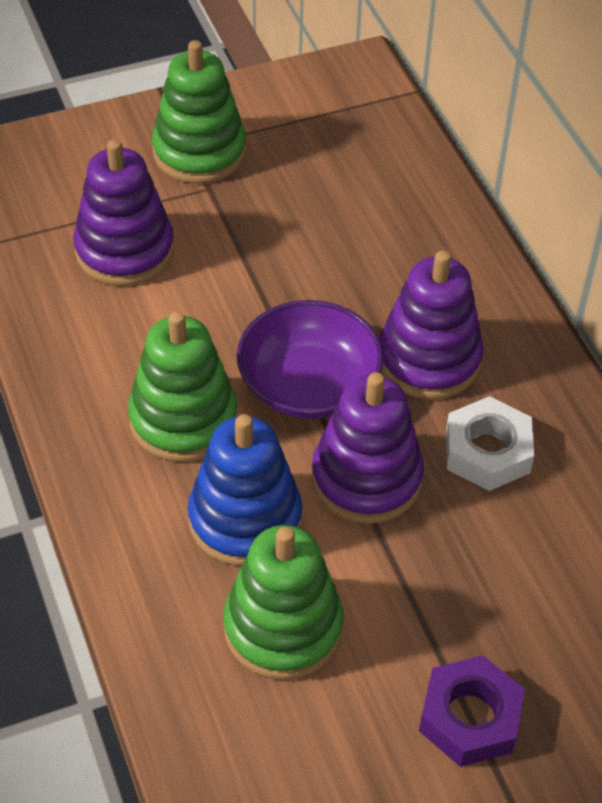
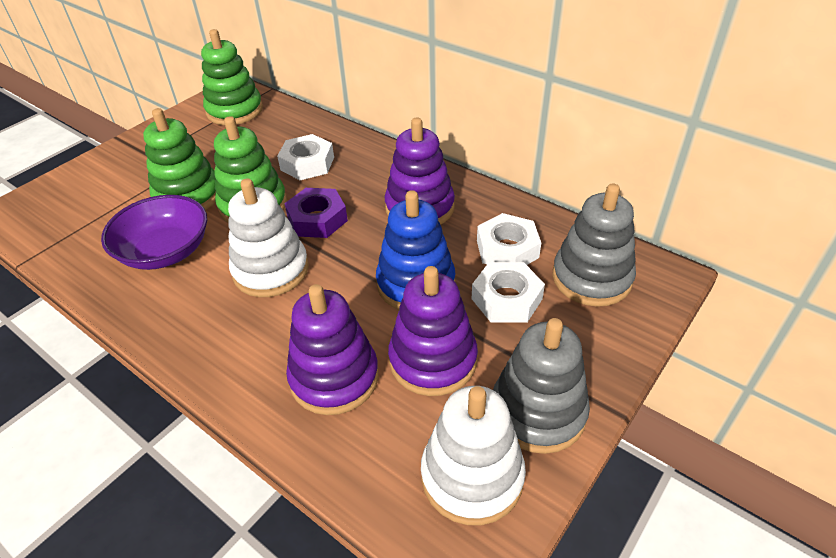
grey stacking toy: 0 -> 2
white nut: 1 -> 3
white stacking toy: 0 -> 2

